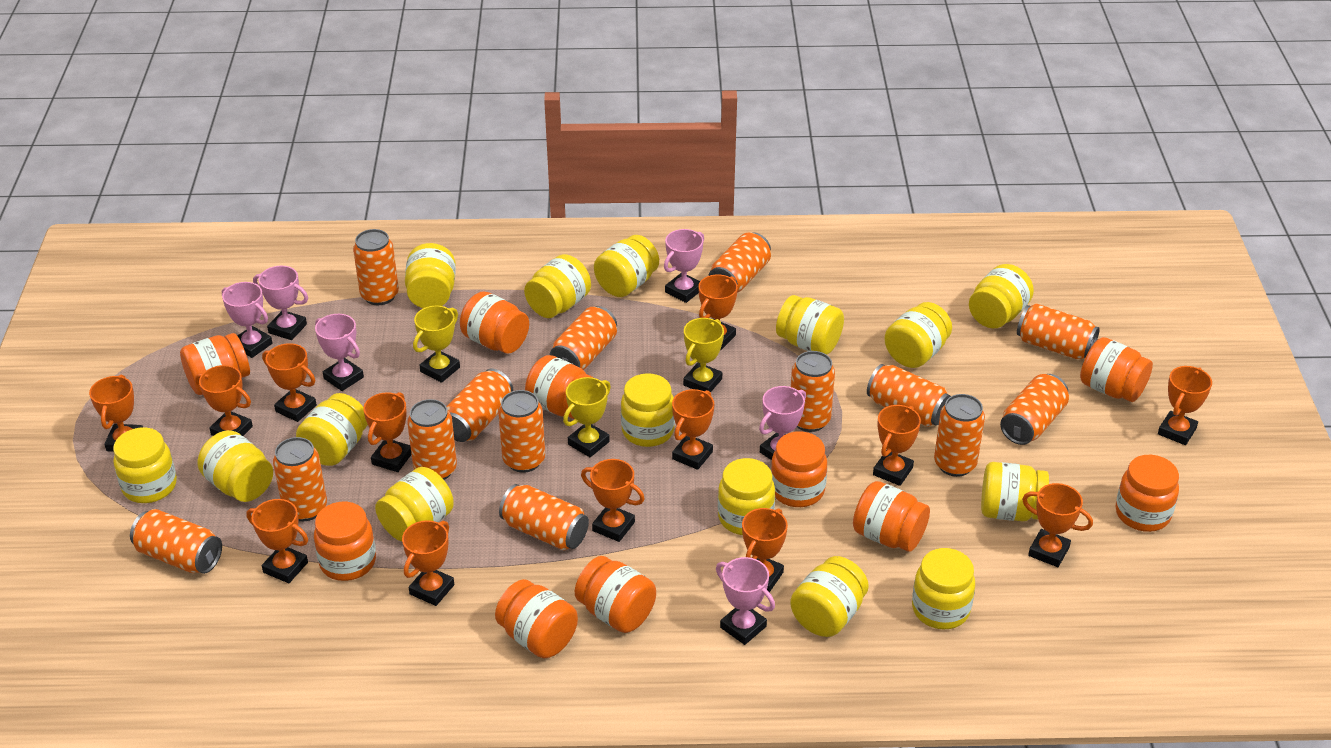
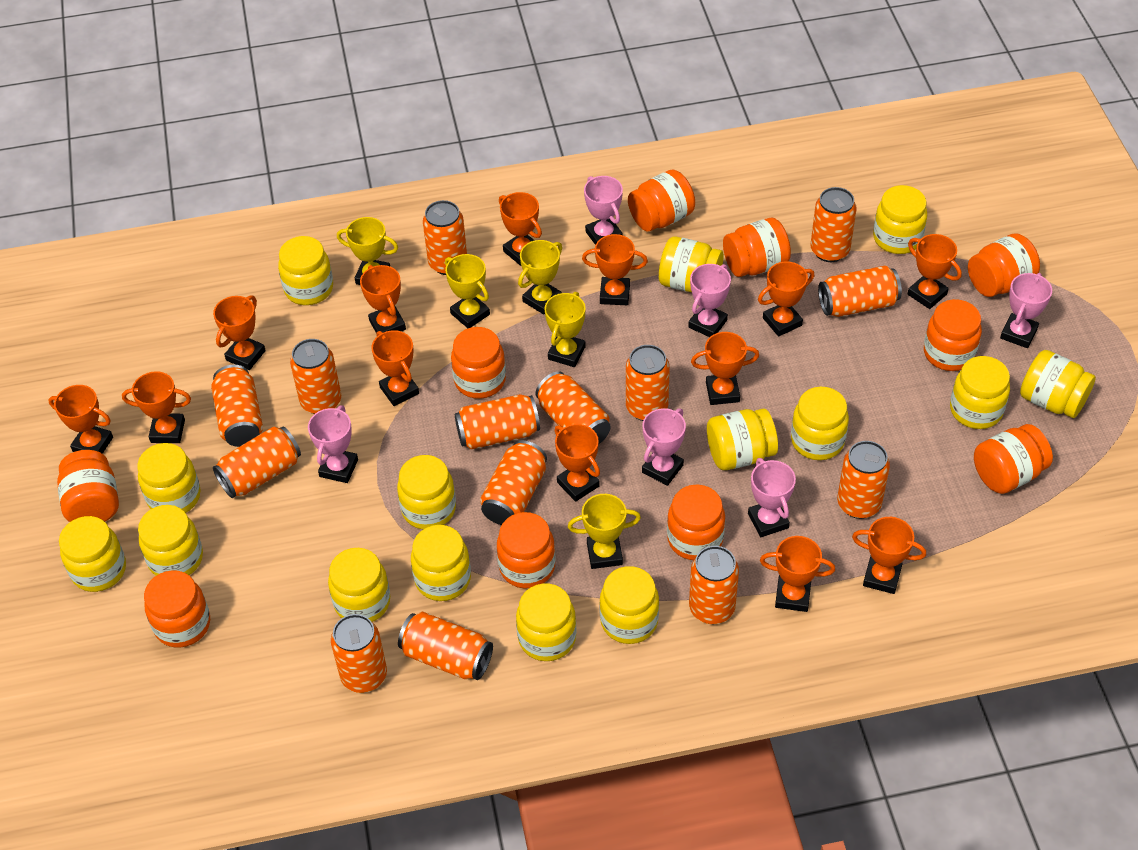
yellow trophy: 3 -> 5

